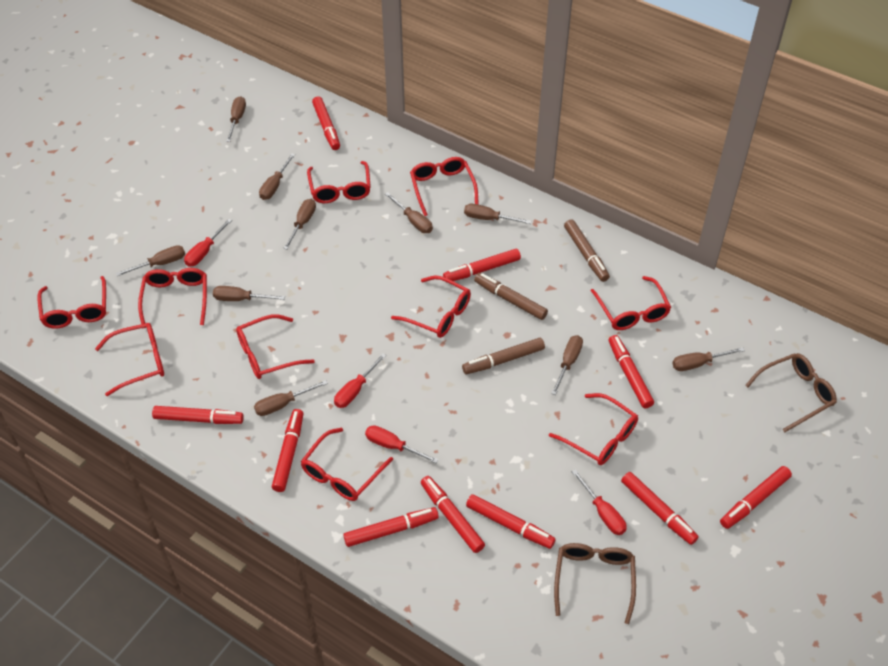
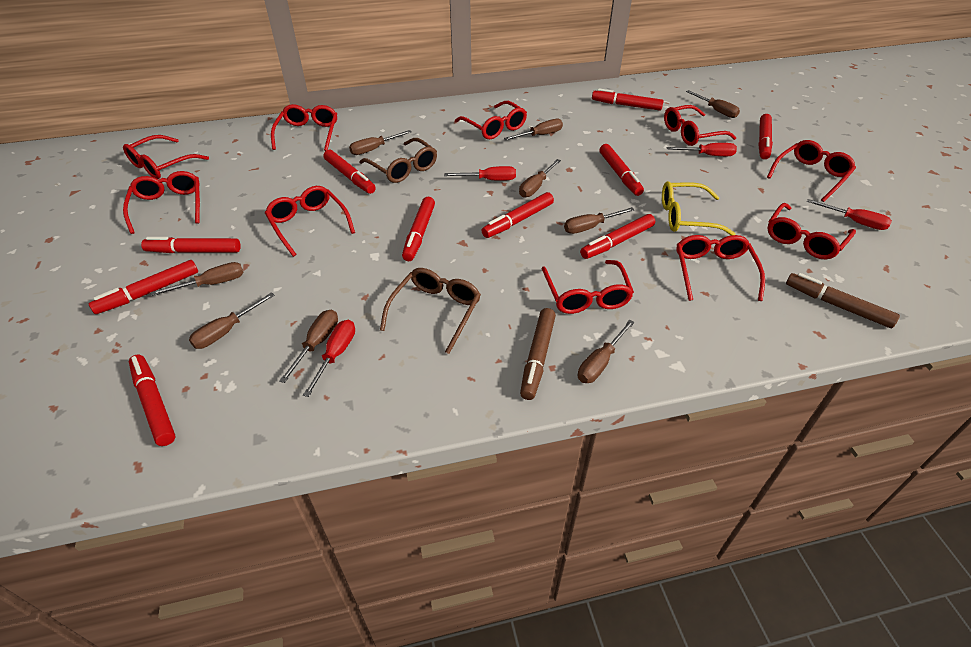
brown marker: 3 -> 2
brown screwdriver: 10 -> 9
yellow glasses: 0 -> 1

